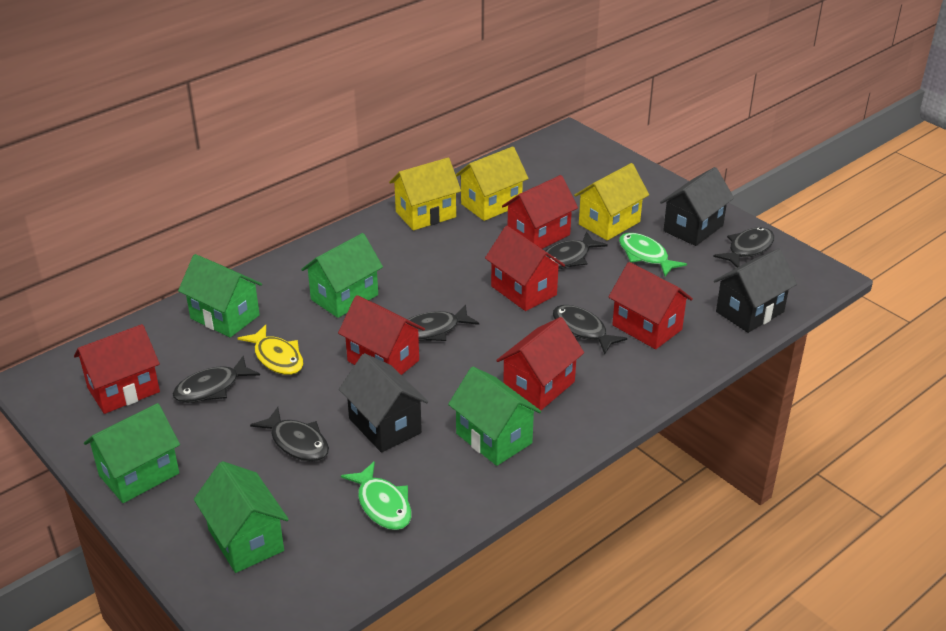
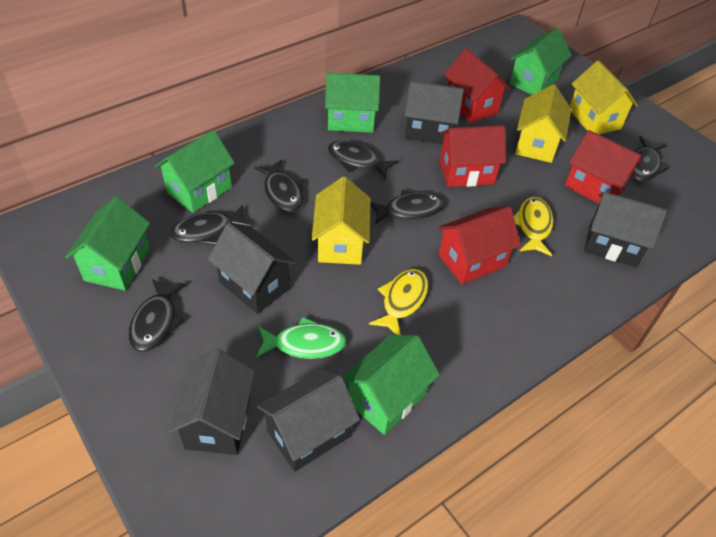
black house: 3 -> 5
green fish: 2 -> 1
red house: 6 -> 4
yellow fish: 1 -> 2

